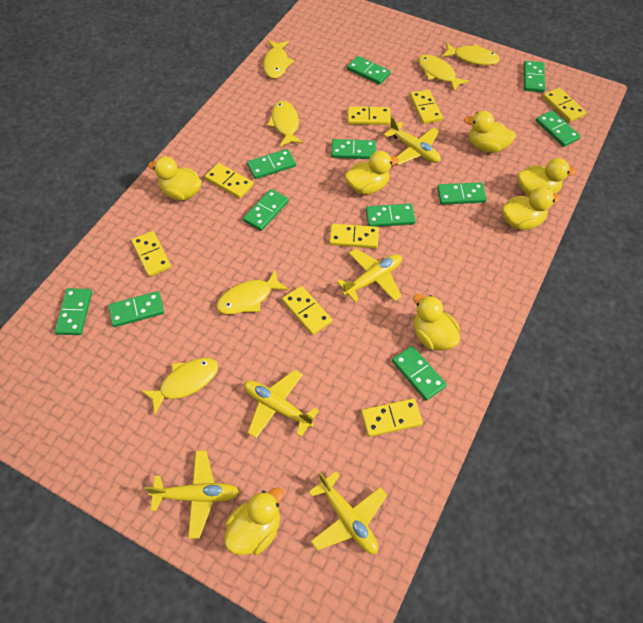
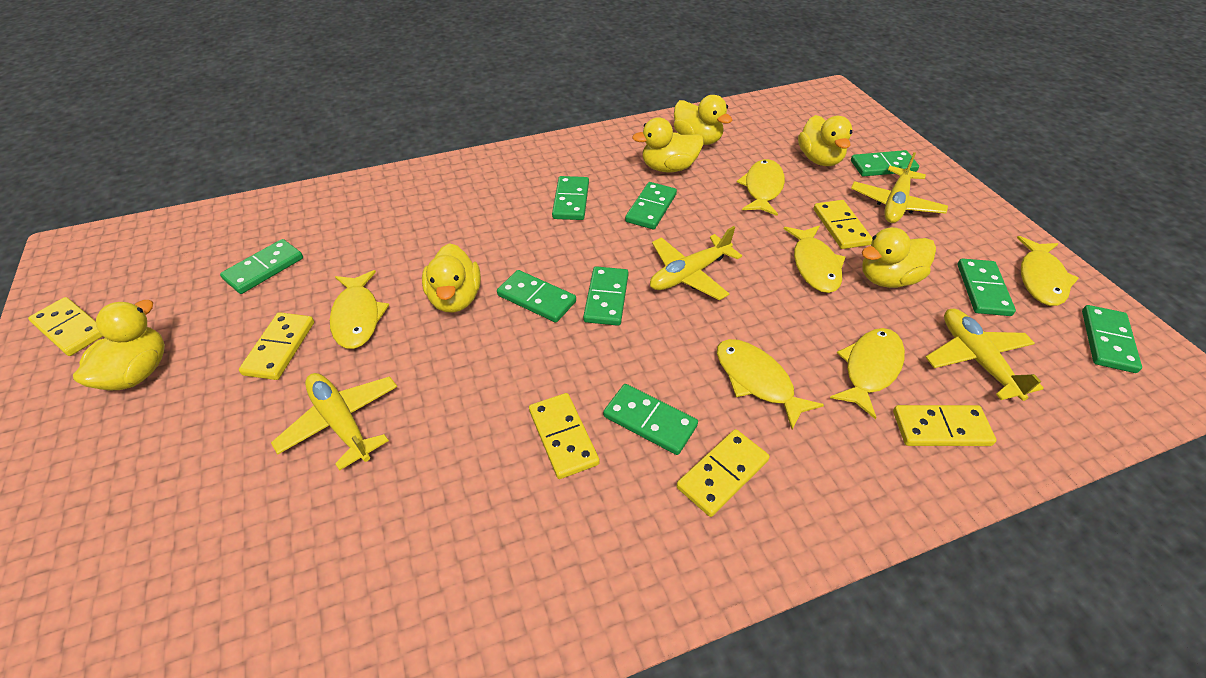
green domino: 11 -> 9
yellow domino: 8 -> 6
yellow duck: 7 -> 6
yellow plane: 5 -> 4

